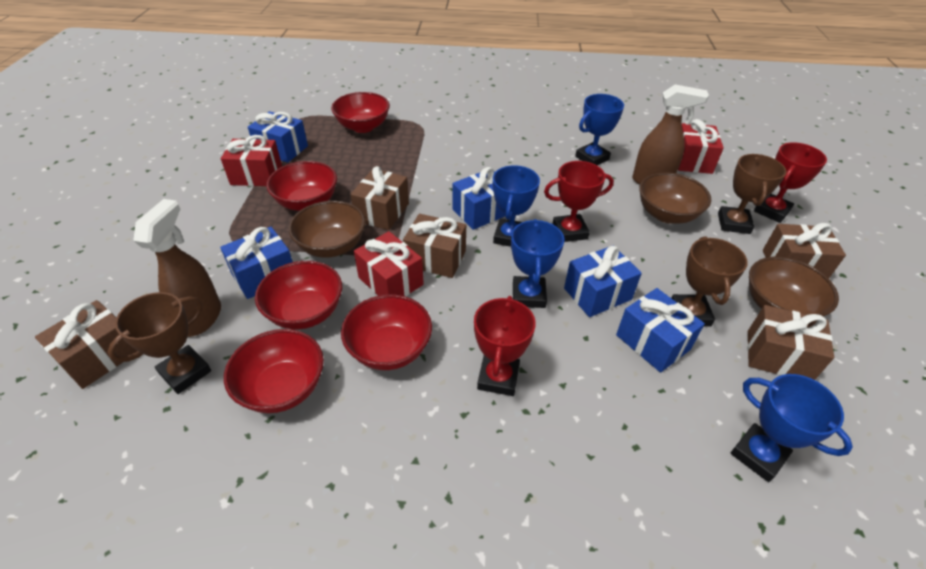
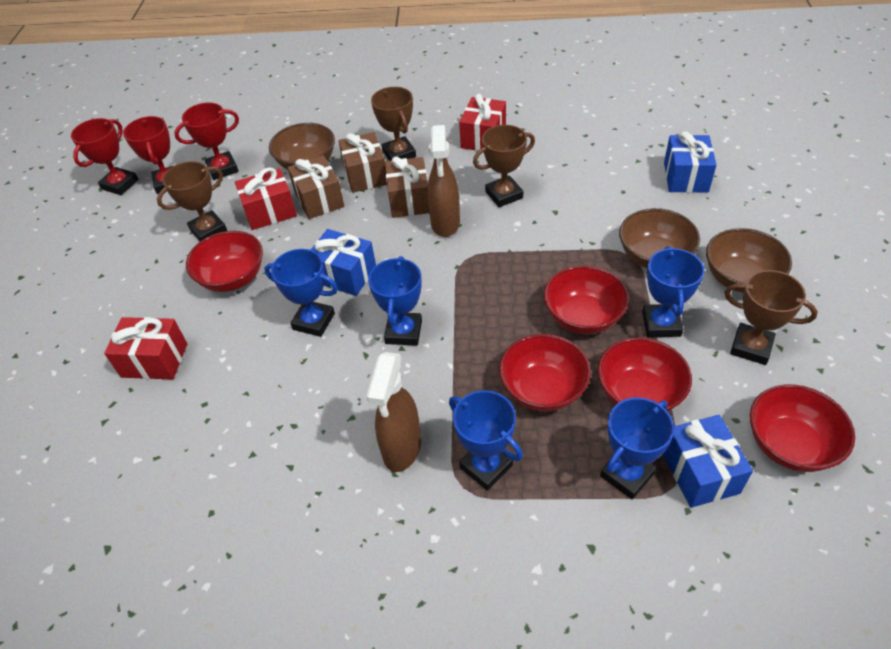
blue gift: 5 -> 3
blue trophy: 4 -> 5
brown gift: 5 -> 3
brown trophy: 3 -> 4

